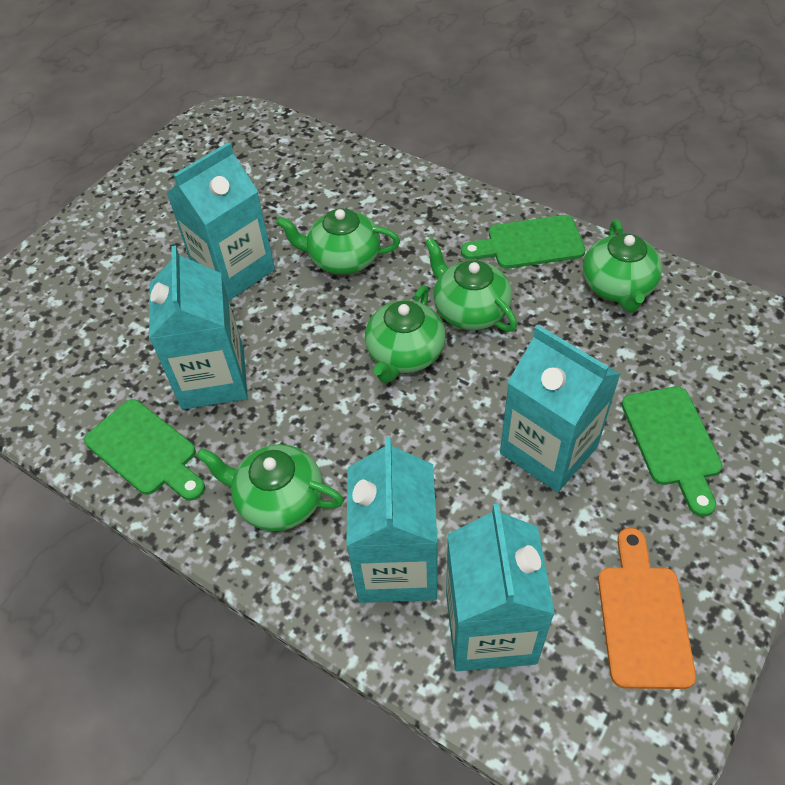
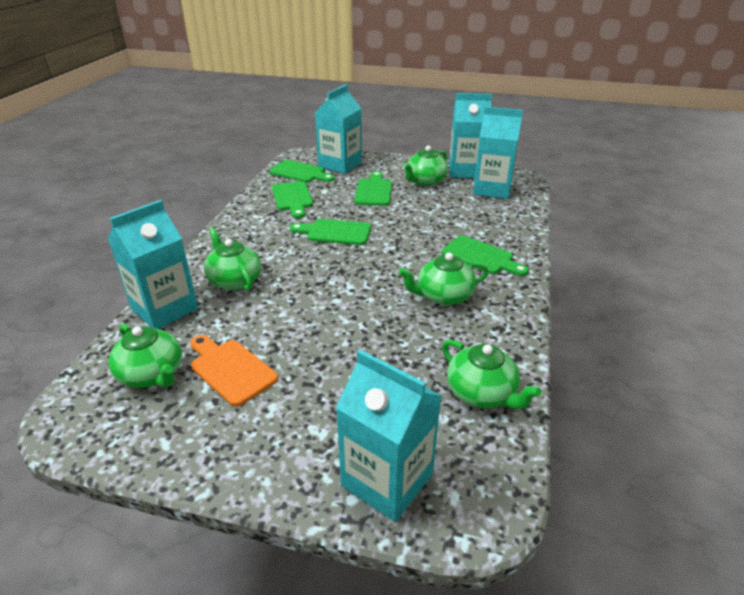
green cutting board: 3 -> 5

